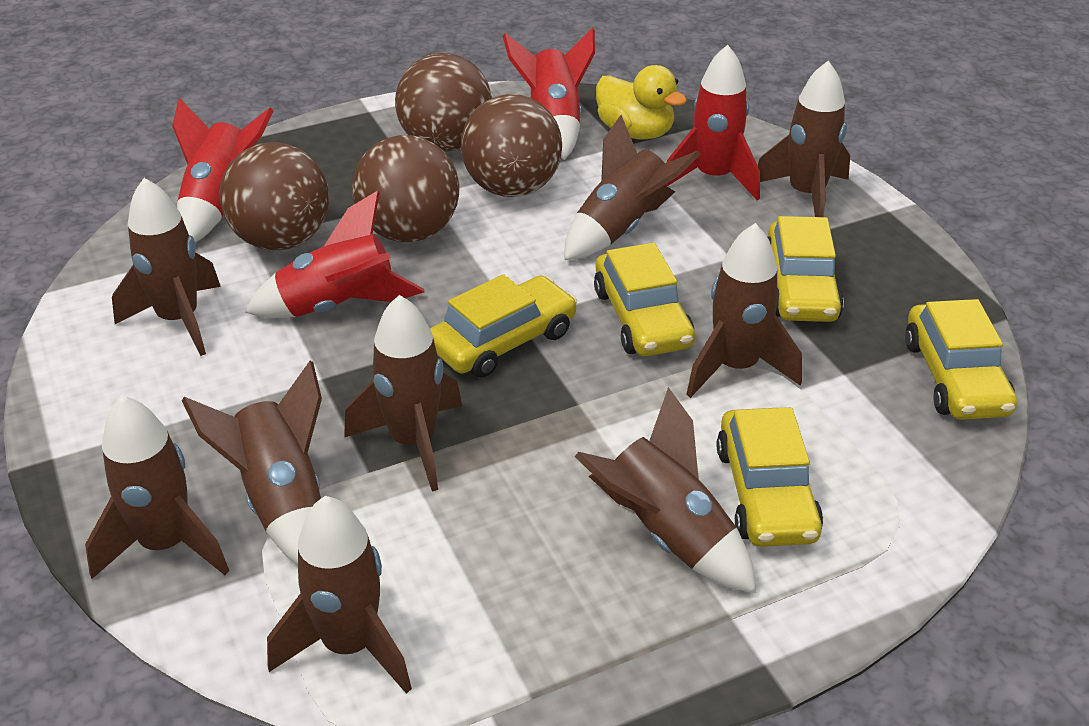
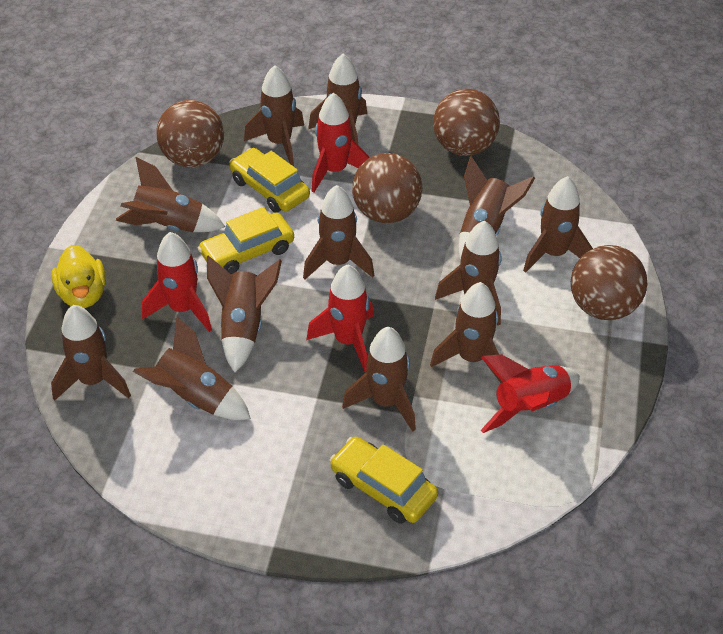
brown rocket: 9 -> 12
yellow car: 5 -> 3

